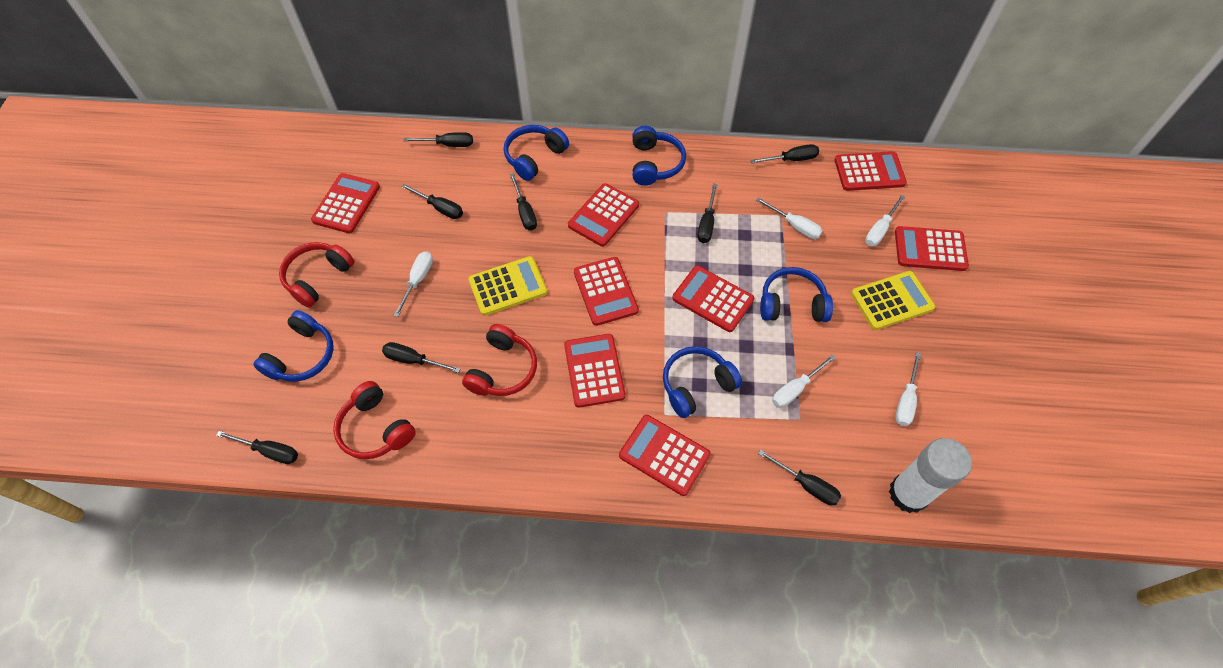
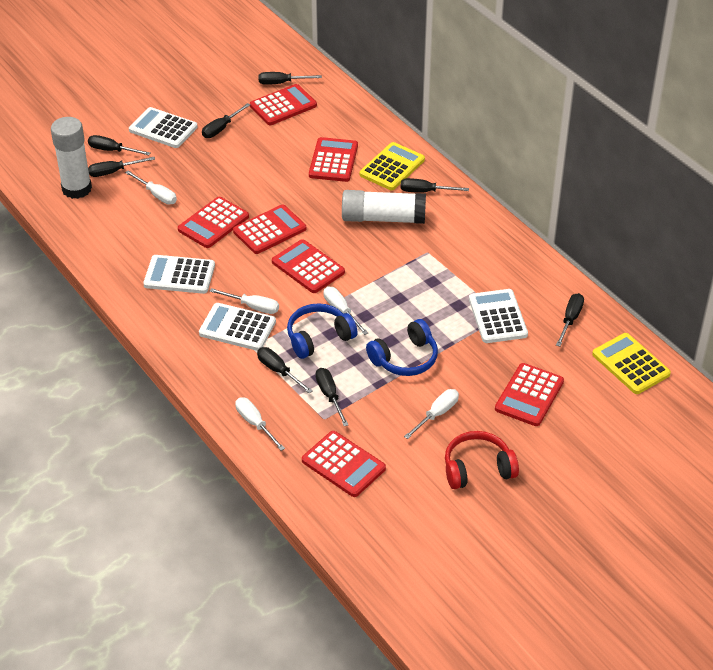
blue headphones: 5 -> 2
red calculator: 8 -> 7
red headphones: 3 -> 1
white calculator: 0 -> 4
white glue stick: 1 -> 2

